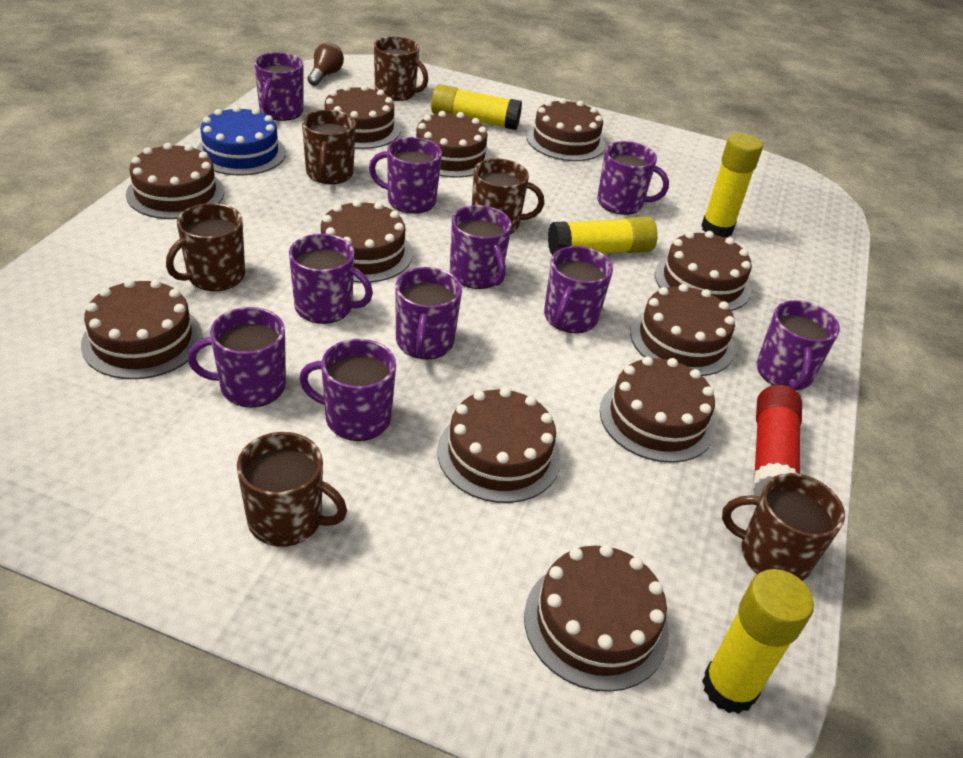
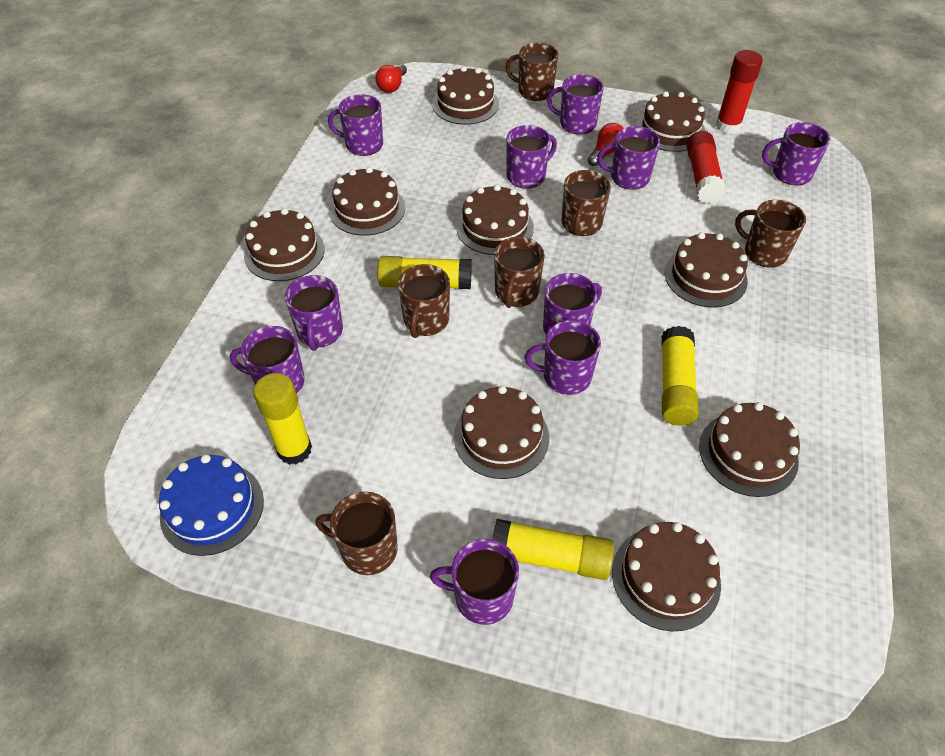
brown cake: 11 -> 9
brown light bulb: 1 -> 0
red glue stick: 1 -> 2
red light bulb: 0 -> 2

